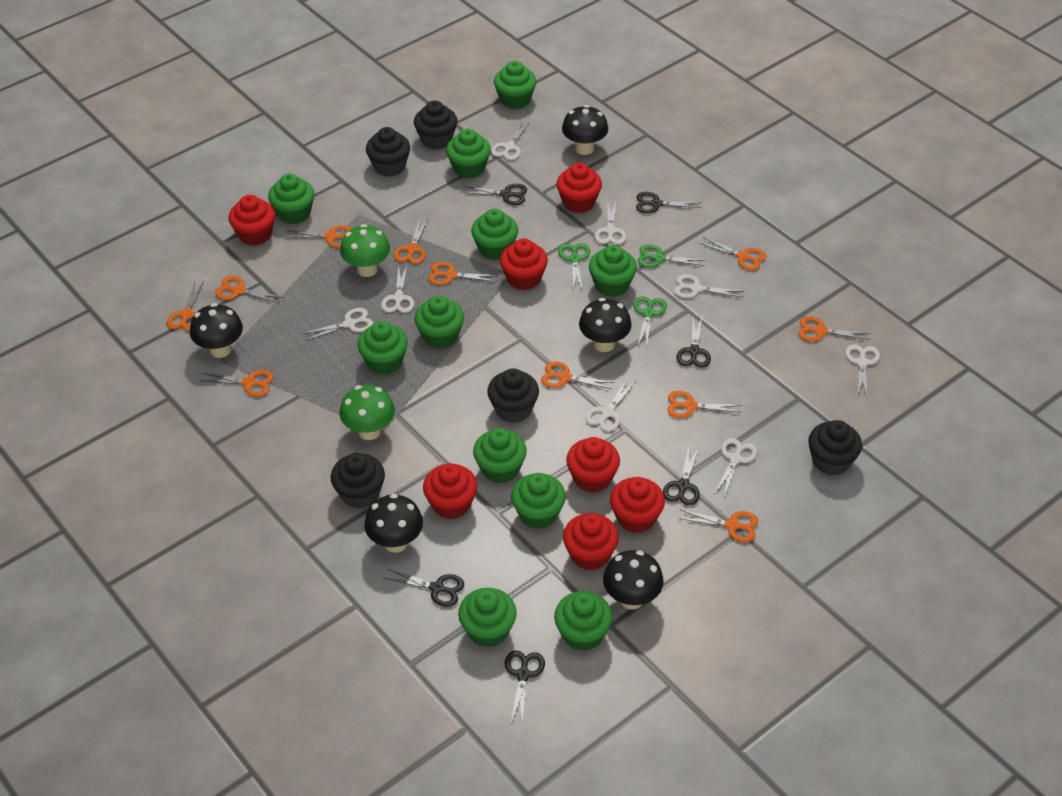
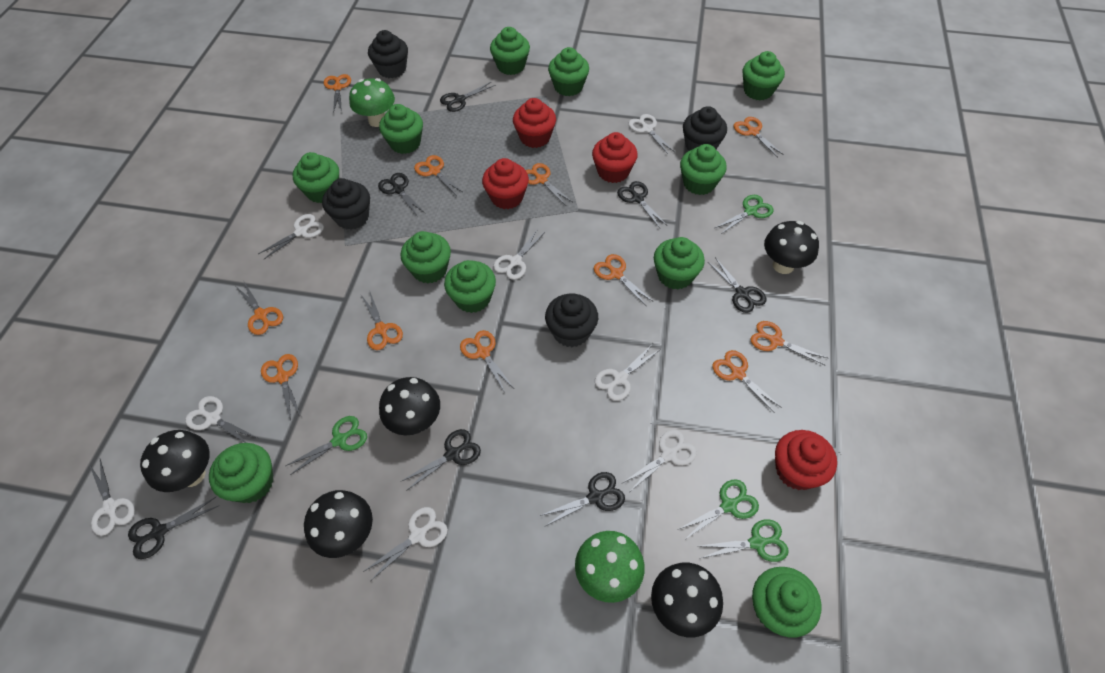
black cupcake: 5 -> 4
black scissors: 6 -> 7
green scissors: 3 -> 4
red cupcake: 7 -> 4

